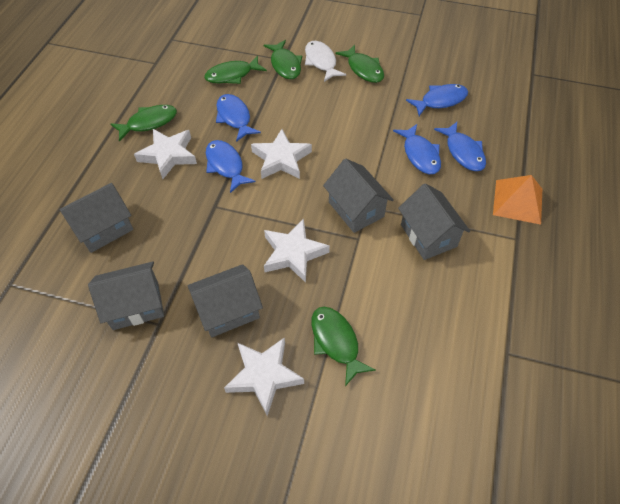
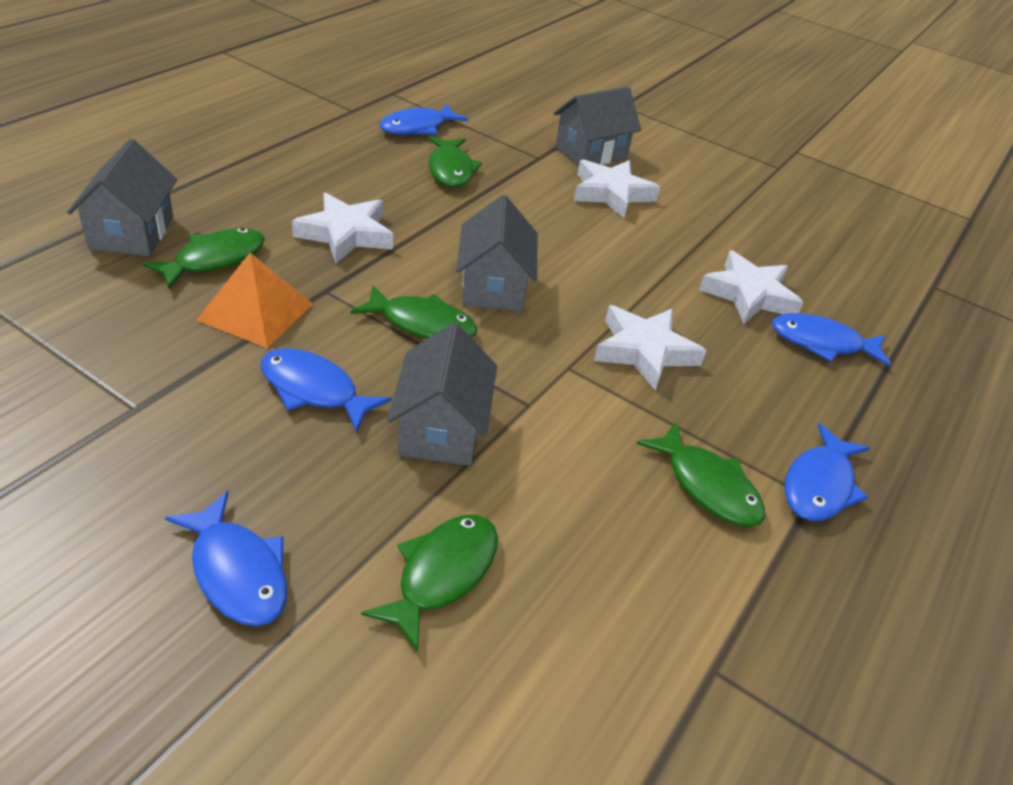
grey house: 5 -> 4
white fish: 1 -> 0

